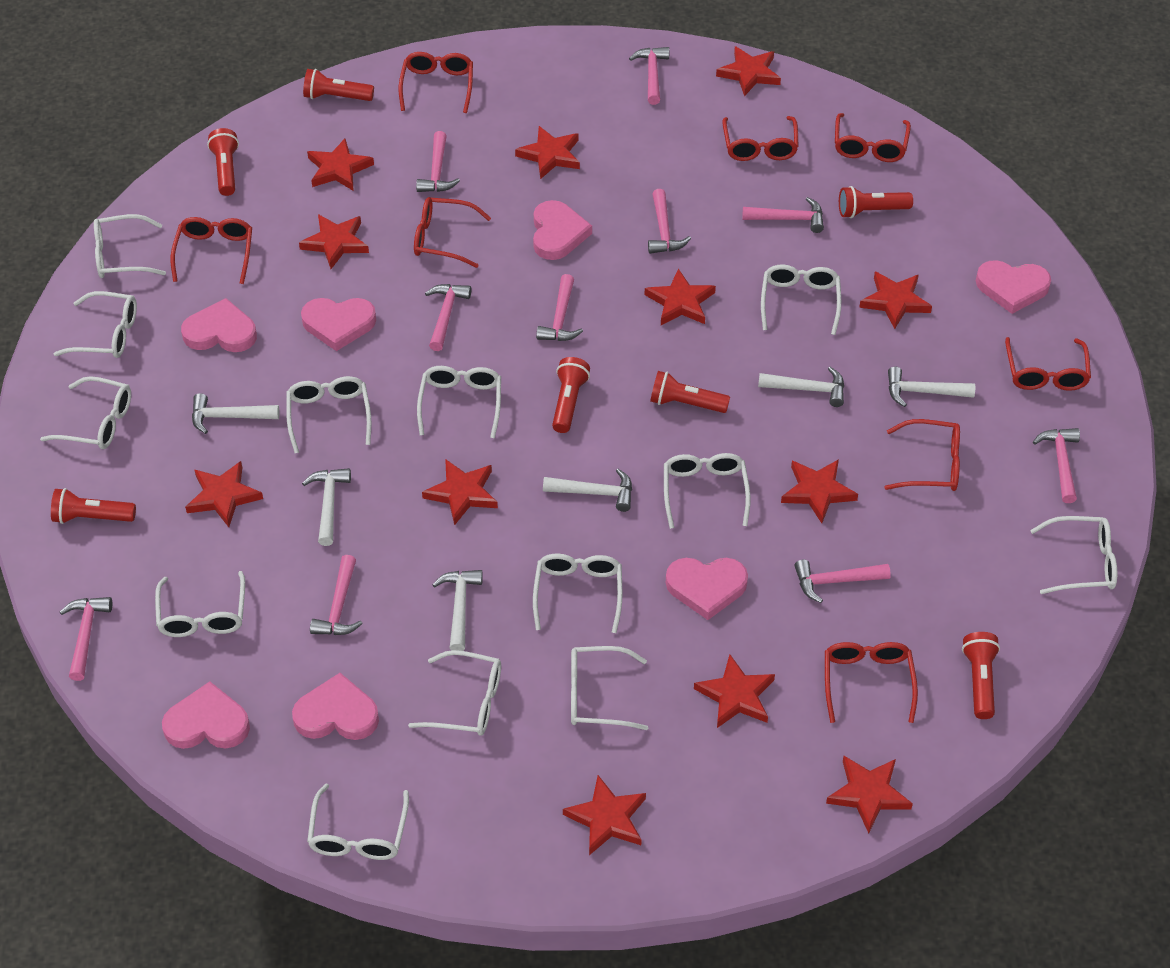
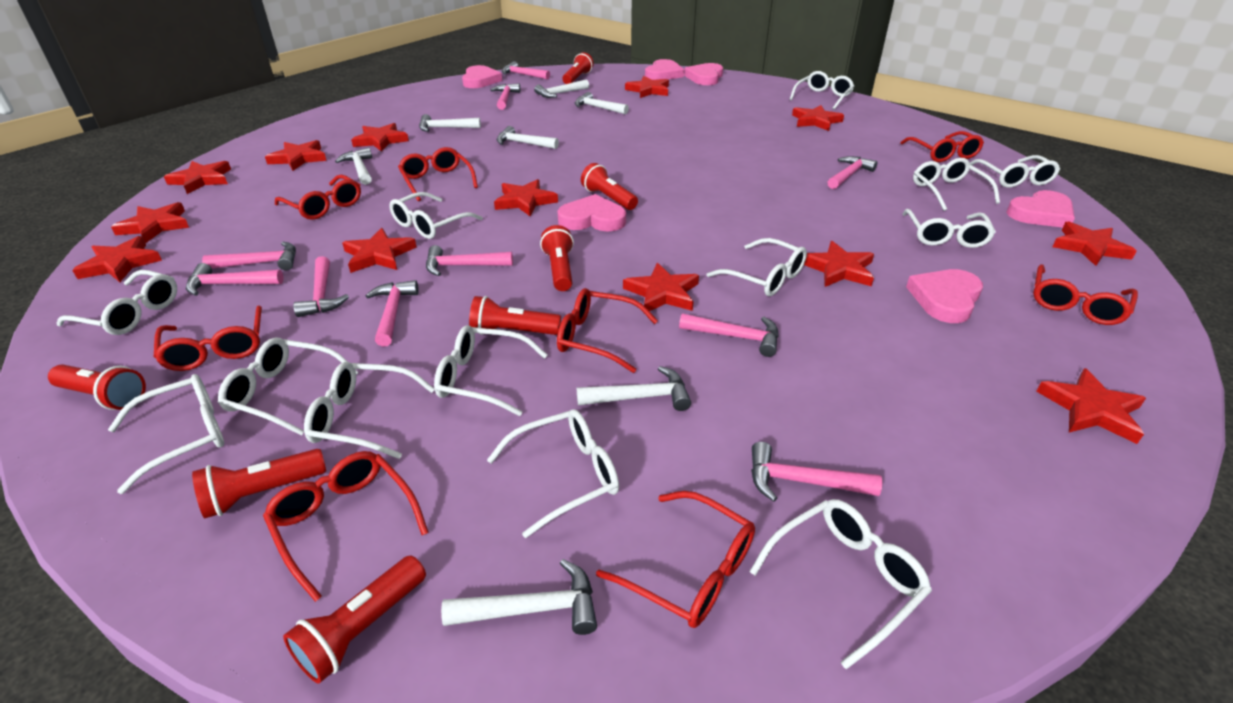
pink heart: 7 -> 6
red star: 12 -> 13
white hammer: 6 -> 7

